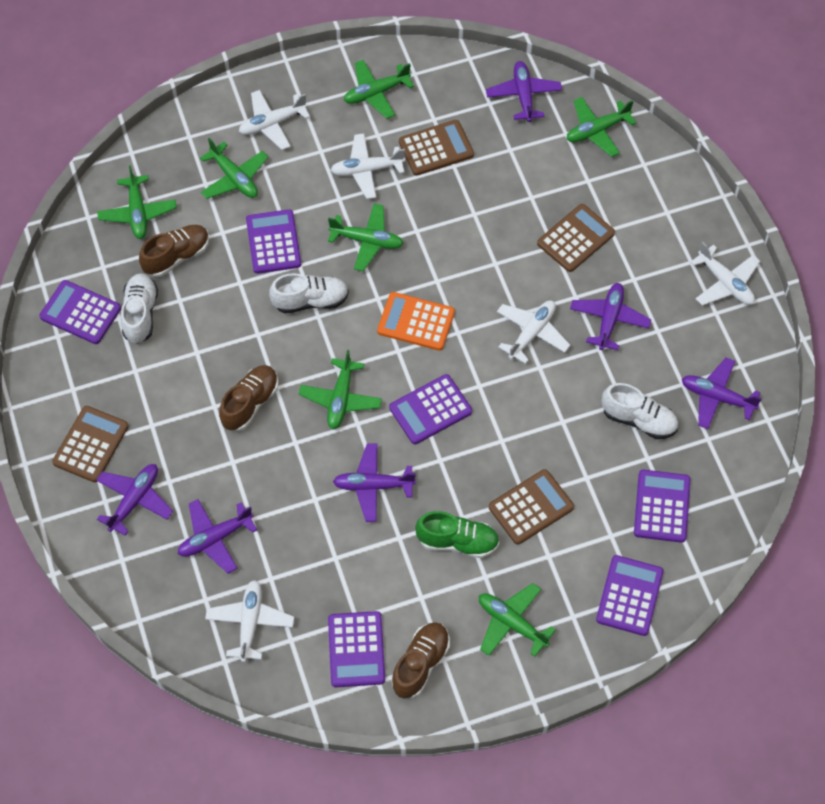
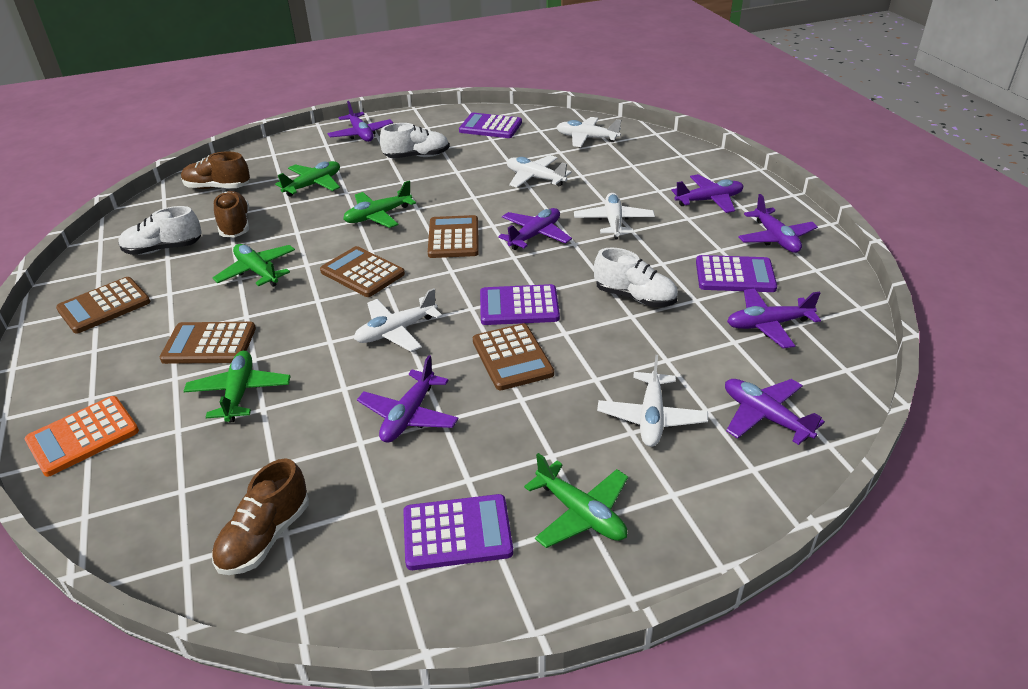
brown calculator: 4 -> 5
green plane: 7 -> 5
green shoe: 1 -> 0
purple calculator: 6 -> 4
purple plane: 6 -> 7

